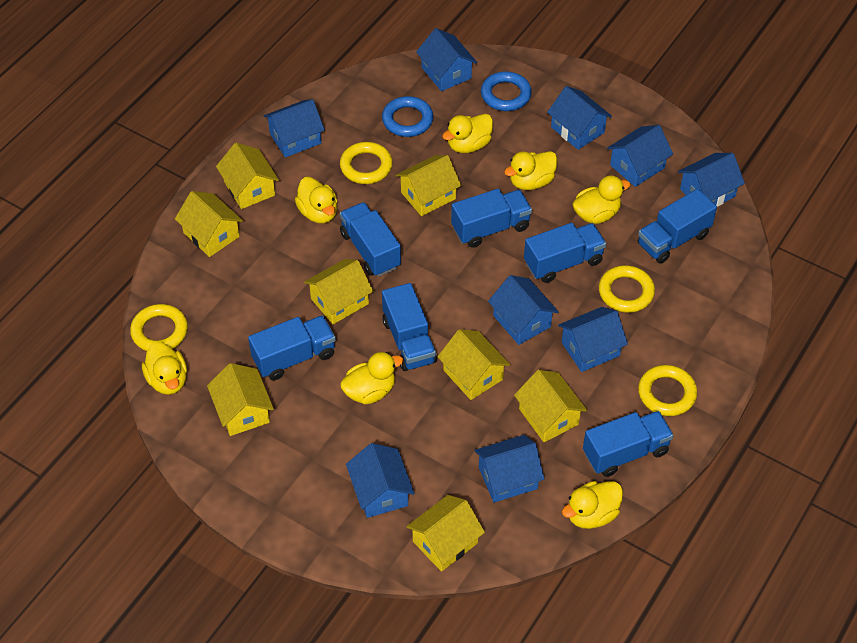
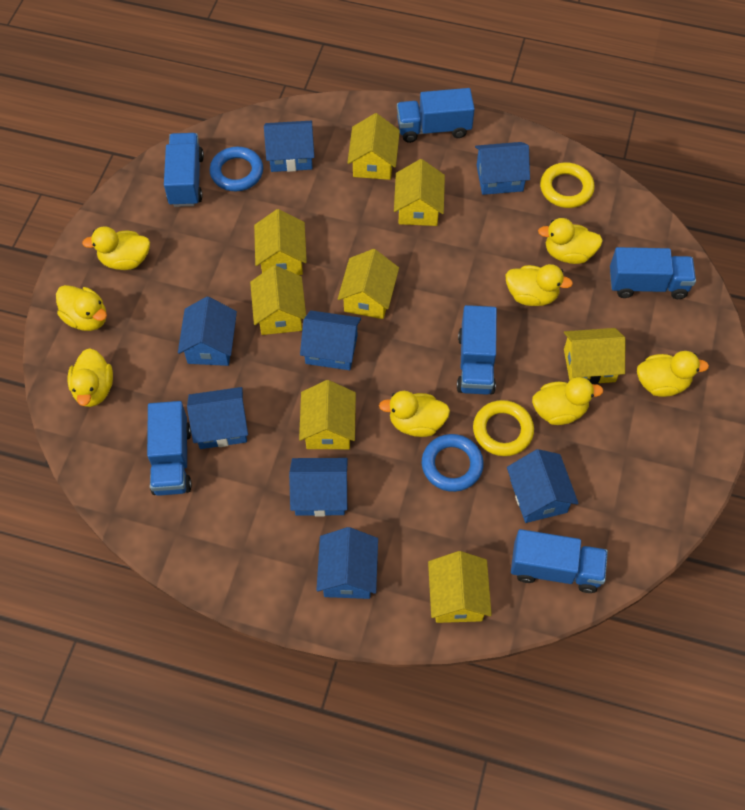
blue house: 9 -> 8
blue truck: 7 -> 6
yellow duck: 7 -> 8
yellow ring: 4 -> 2

